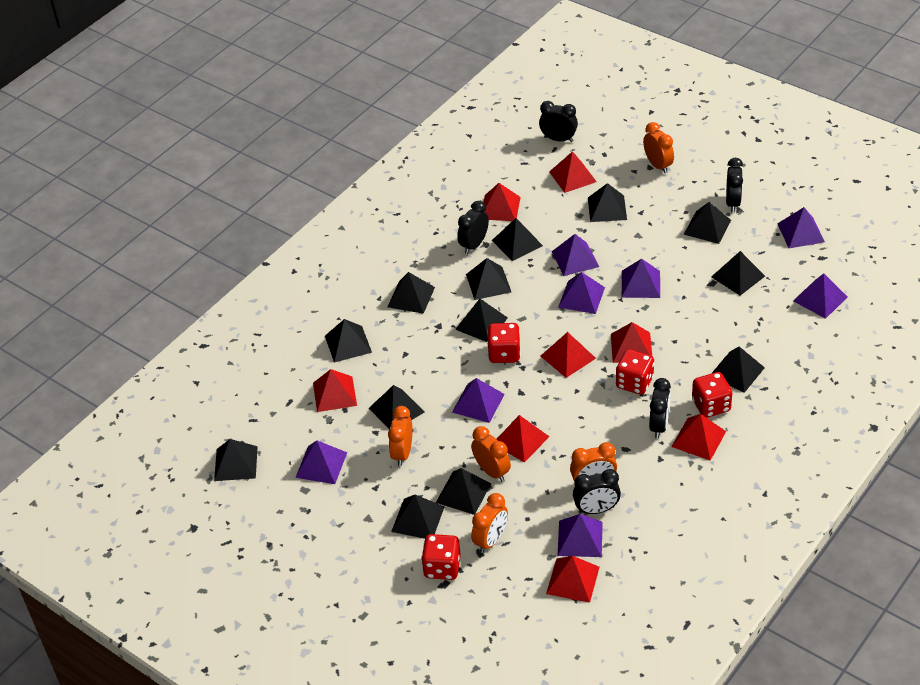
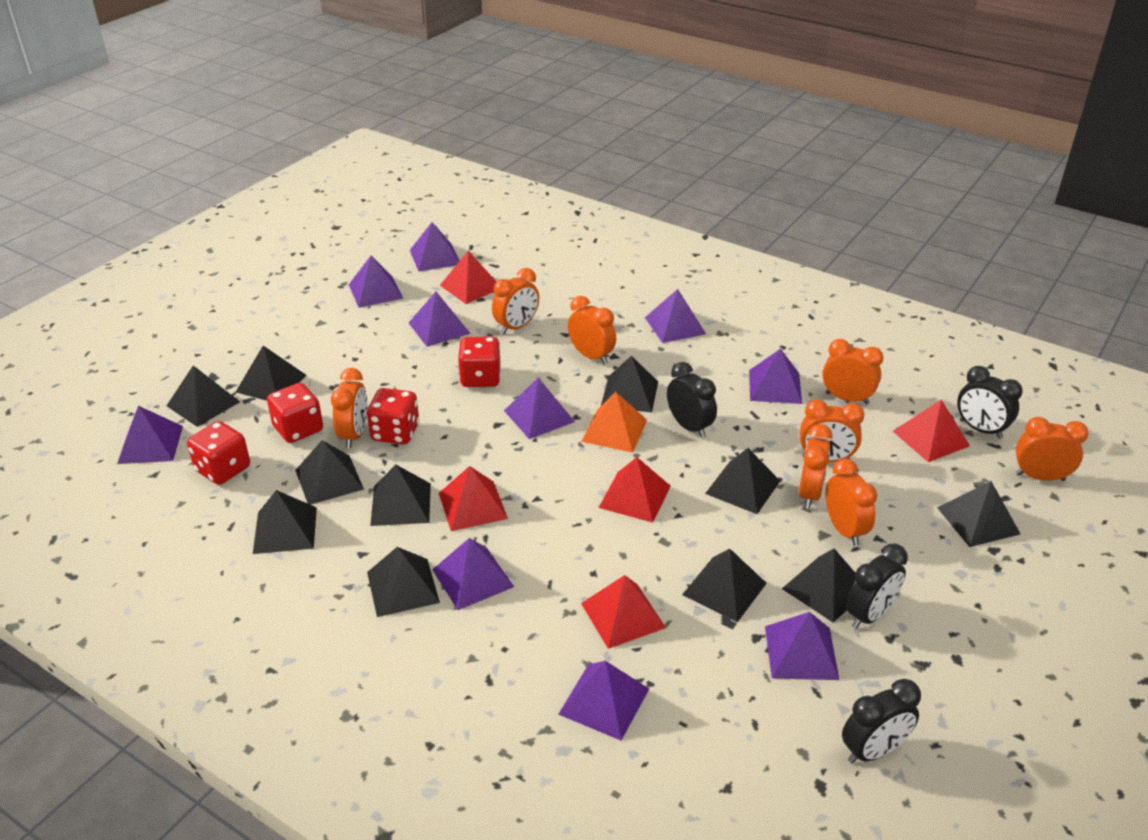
black clock: 5 -> 4
black pyramid: 13 -> 11
orange clock: 5 -> 8
orange pyramid: 0 -> 1
purple pyramid: 8 -> 10
red pyramid: 8 -> 5

